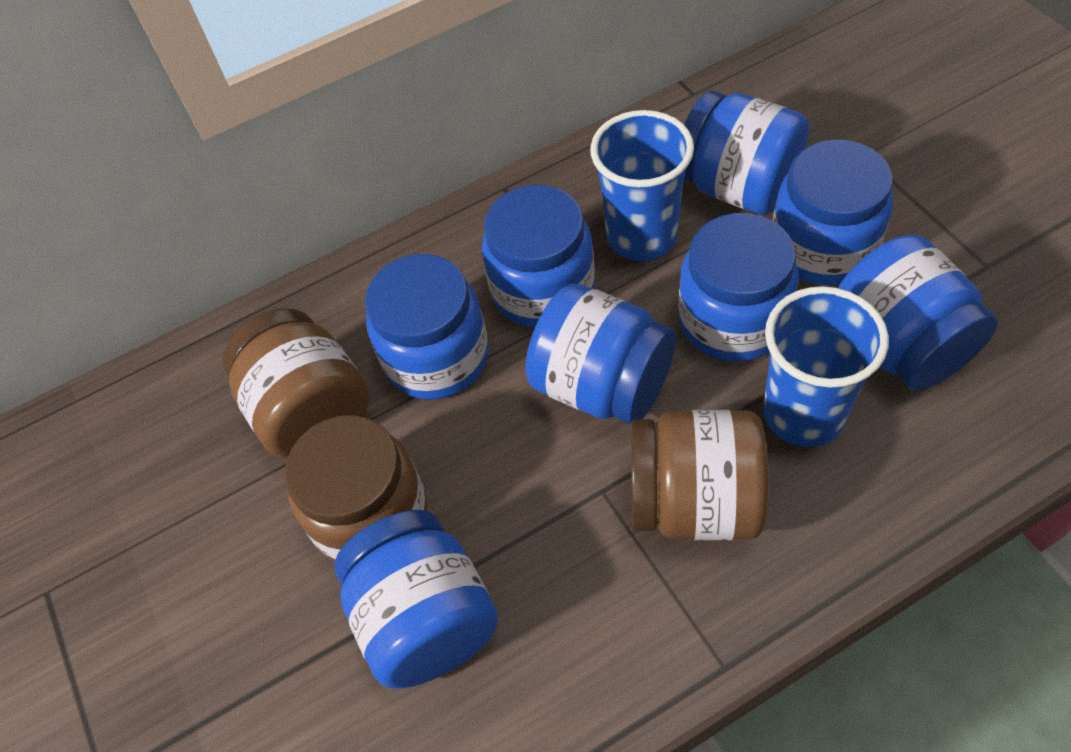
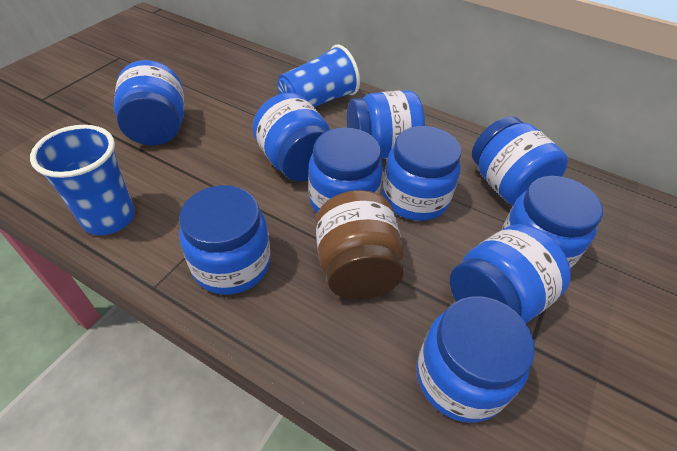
blue jar: 8 -> 10
brown jar: 3 -> 1

